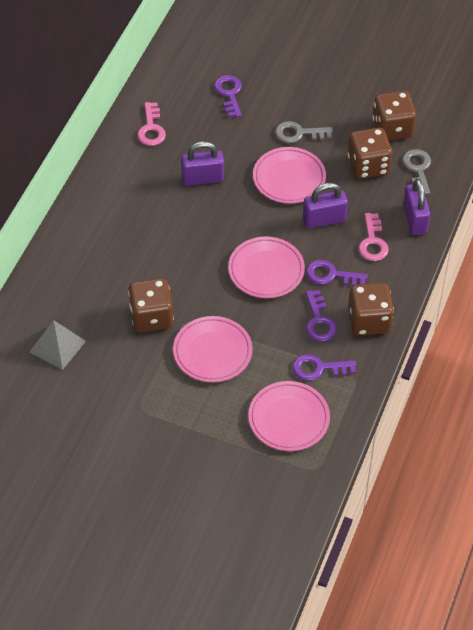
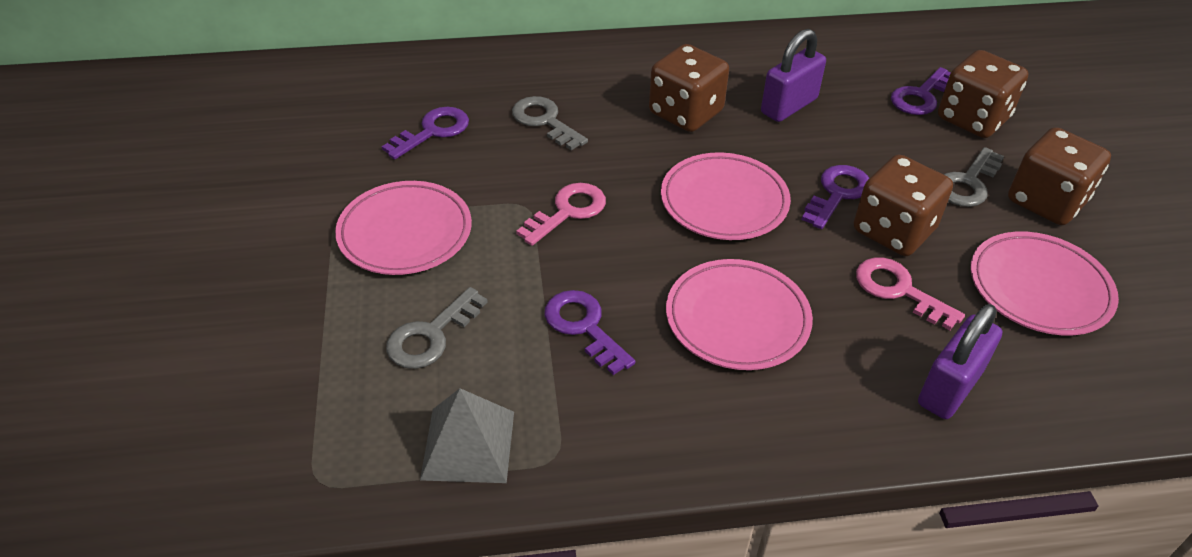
grey key: 2 -> 3
purple padlock: 3 -> 2

